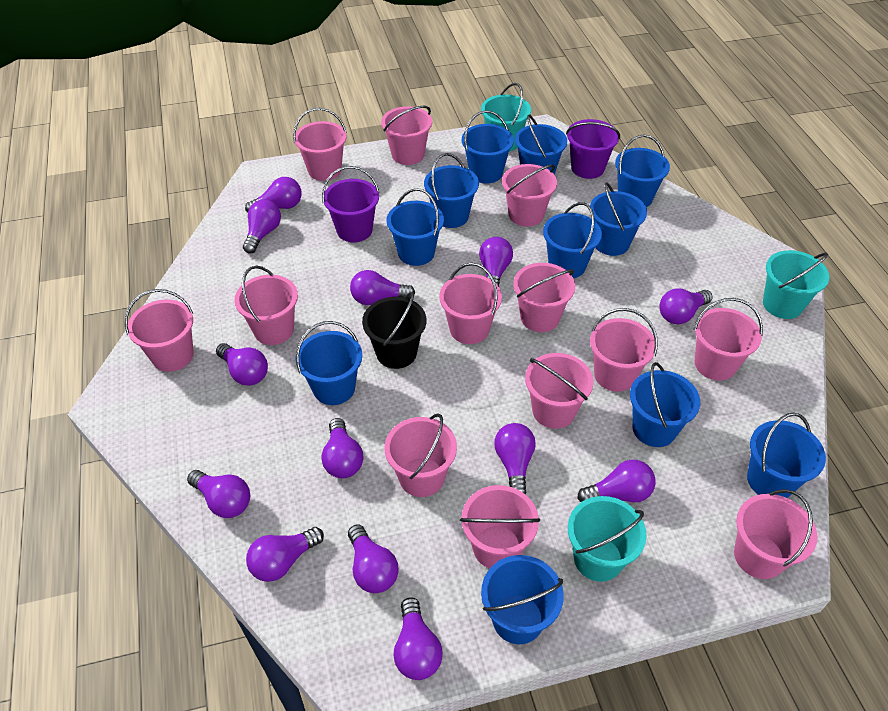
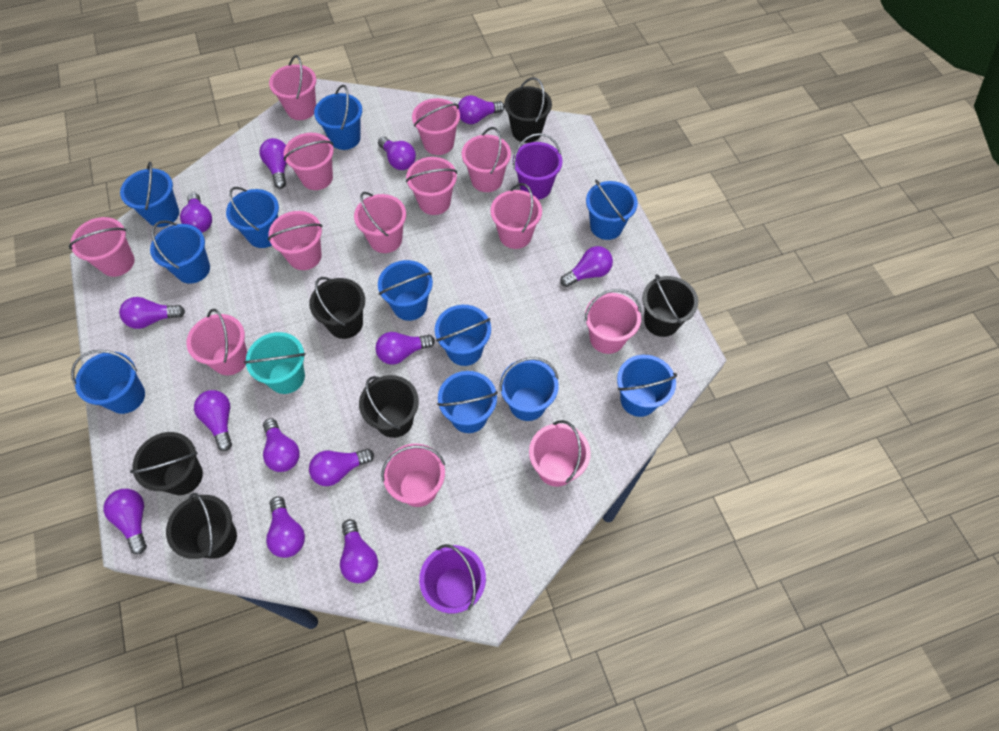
black bucket: 1 -> 6
turquoise bucket: 3 -> 1

